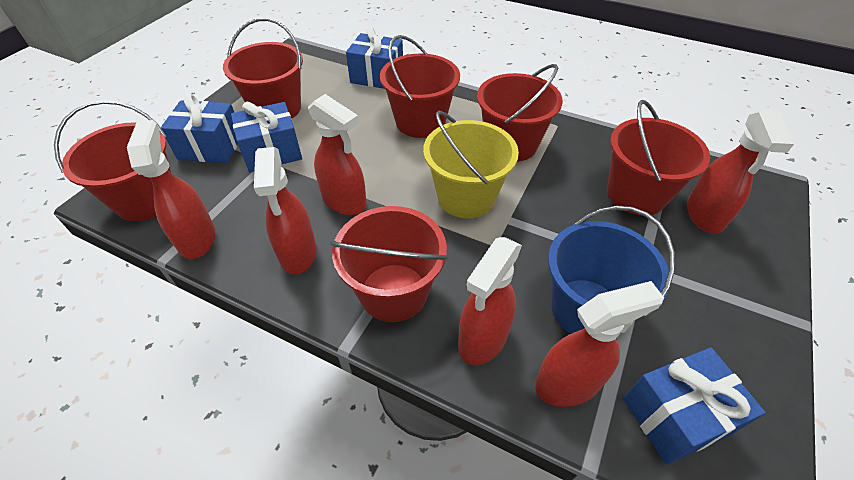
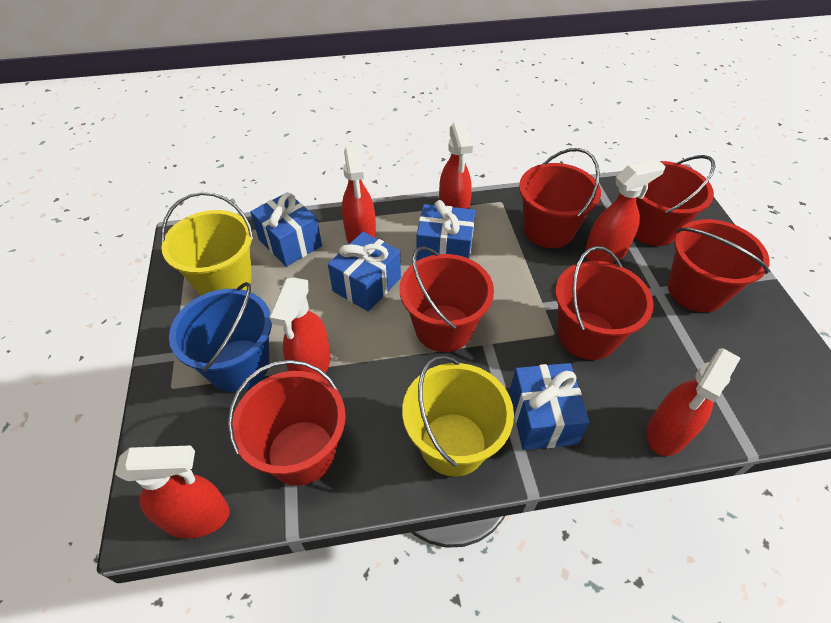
yellow bucket: 1 -> 2

